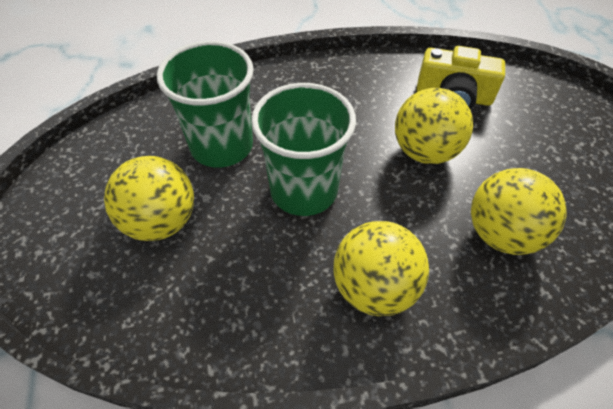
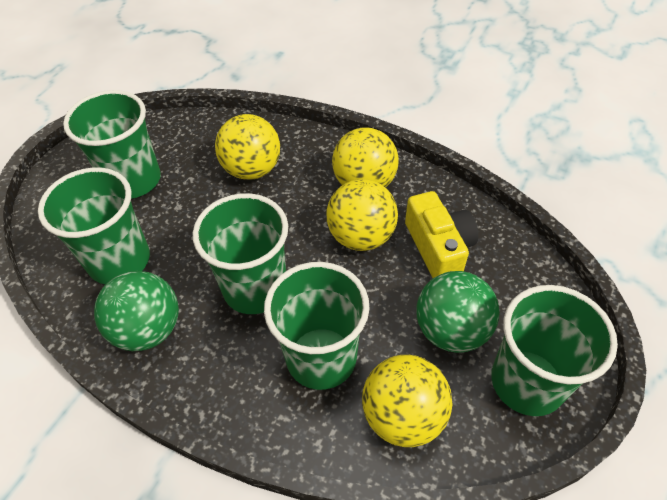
green ball: 0 -> 2
green cup: 2 -> 5

